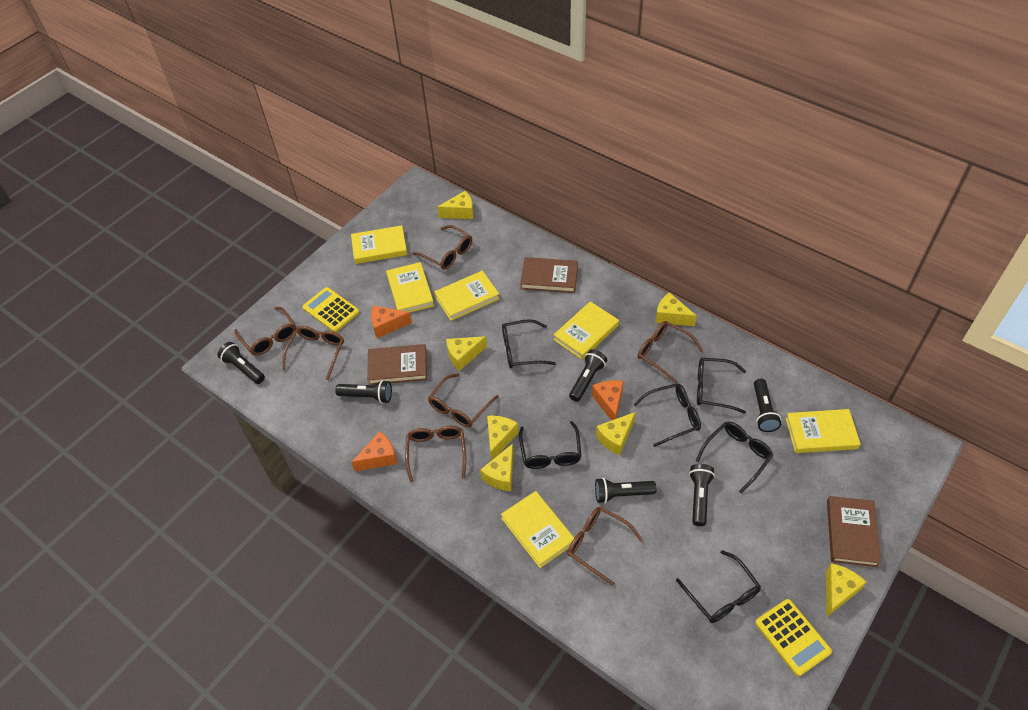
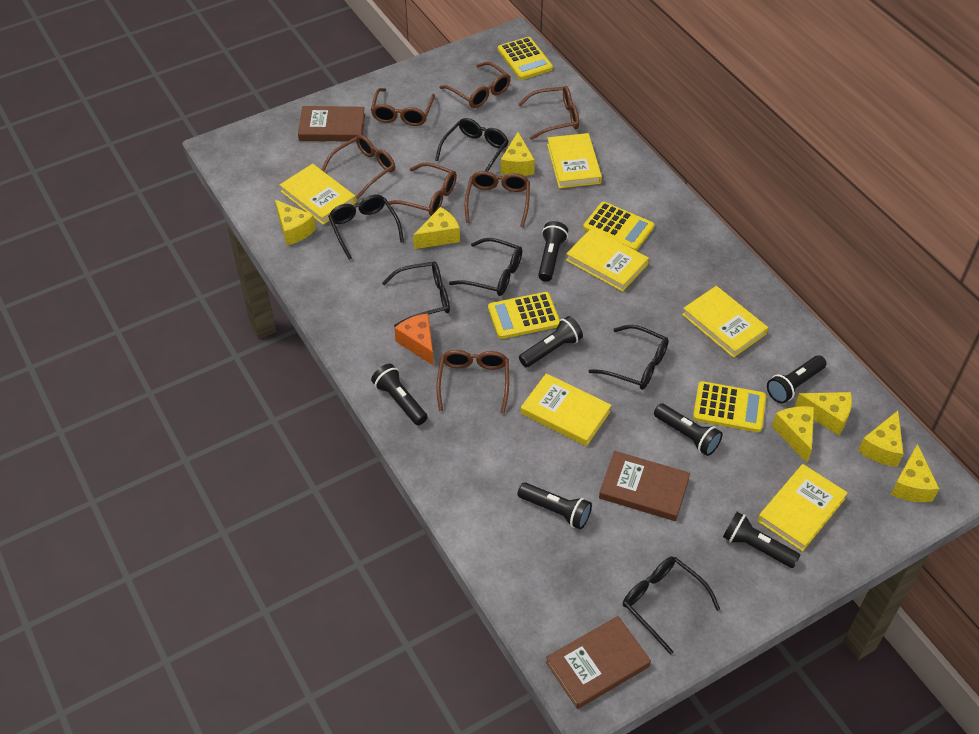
black flashlight: 6 -> 7
orange cheese: 3 -> 1
yellow calculator: 2 -> 4

